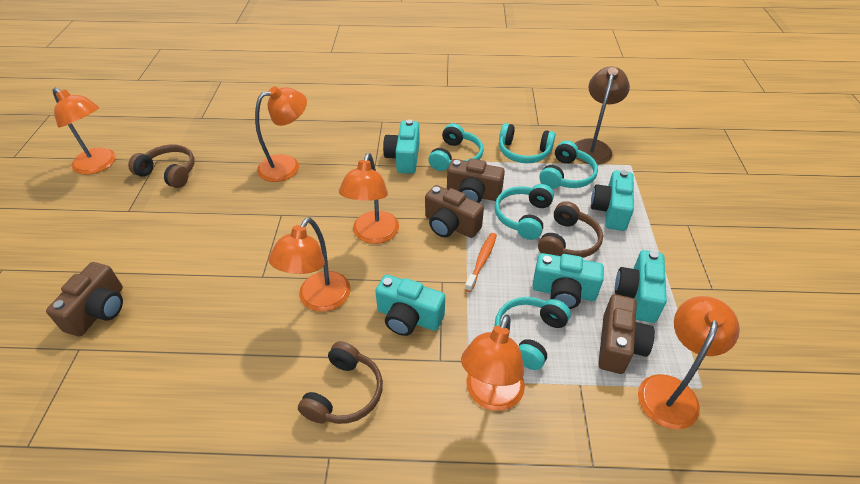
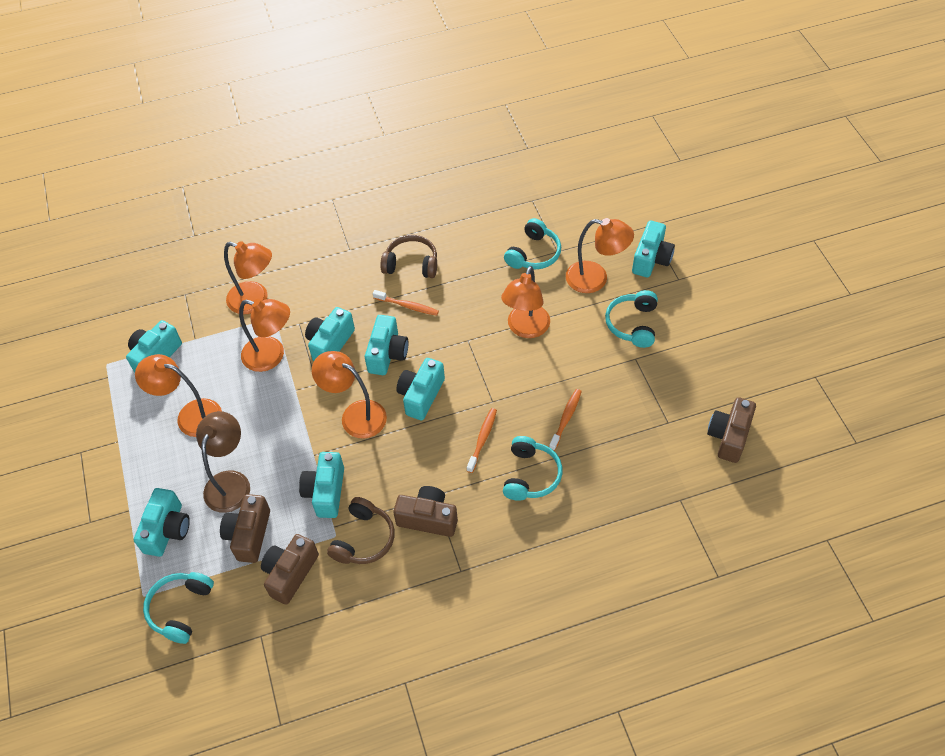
brown headphones: 3 -> 2
orange toothbrush: 1 -> 3
turquoise camera: 5 -> 7
turquoise headphones: 5 -> 4

